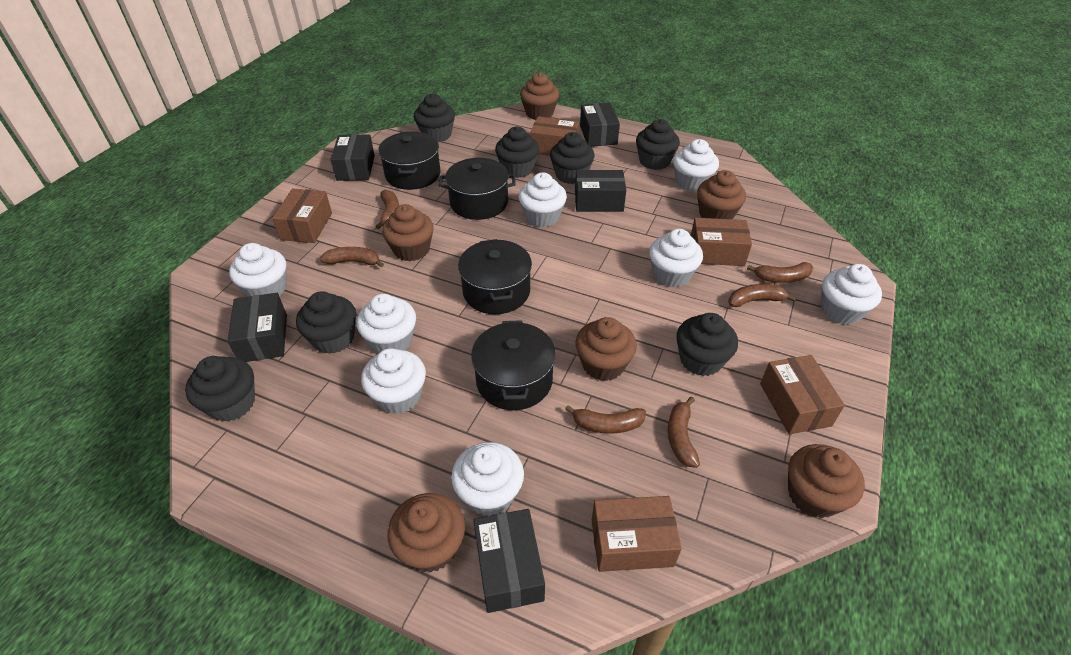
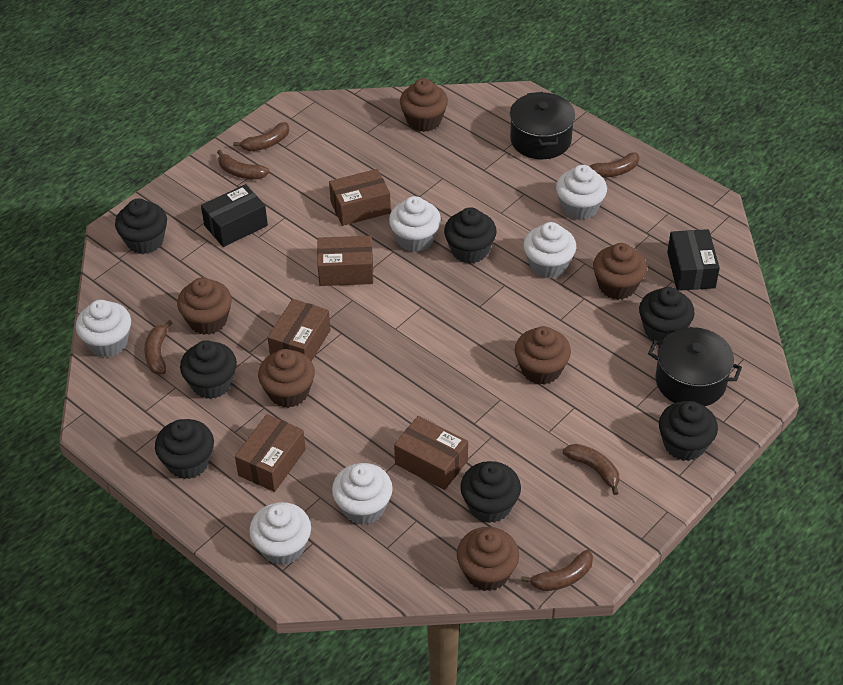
black box: 5 -> 2
black pot: 4 -> 2
white cupcake: 8 -> 6

